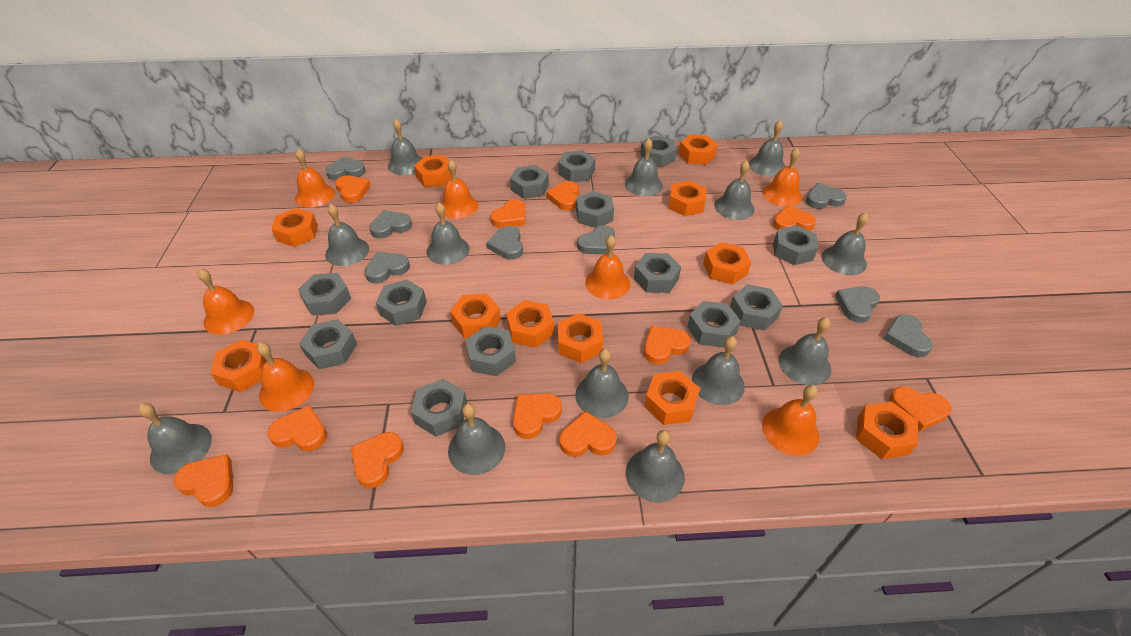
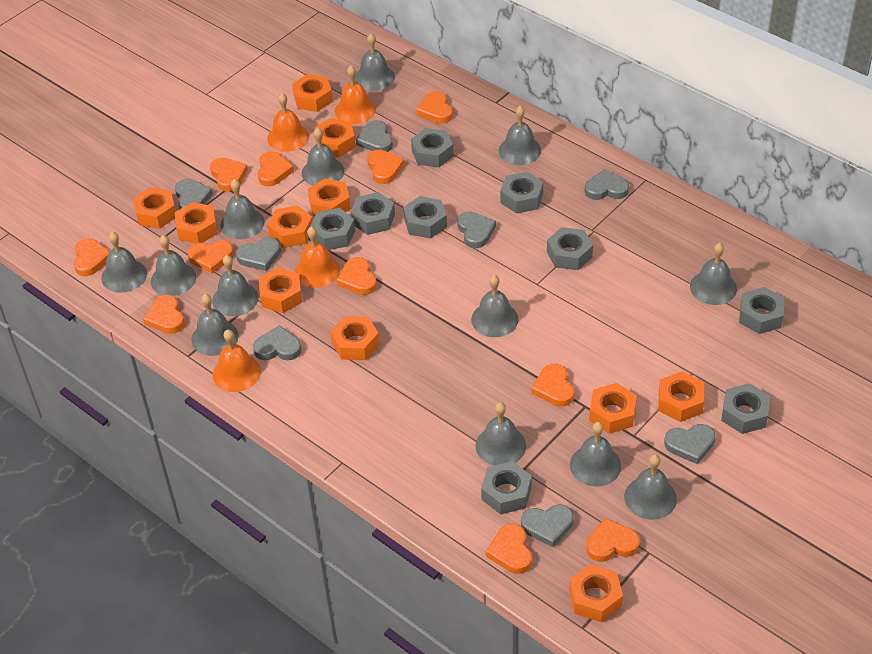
grey nut: 13 -> 9
orange bell: 7 -> 4

